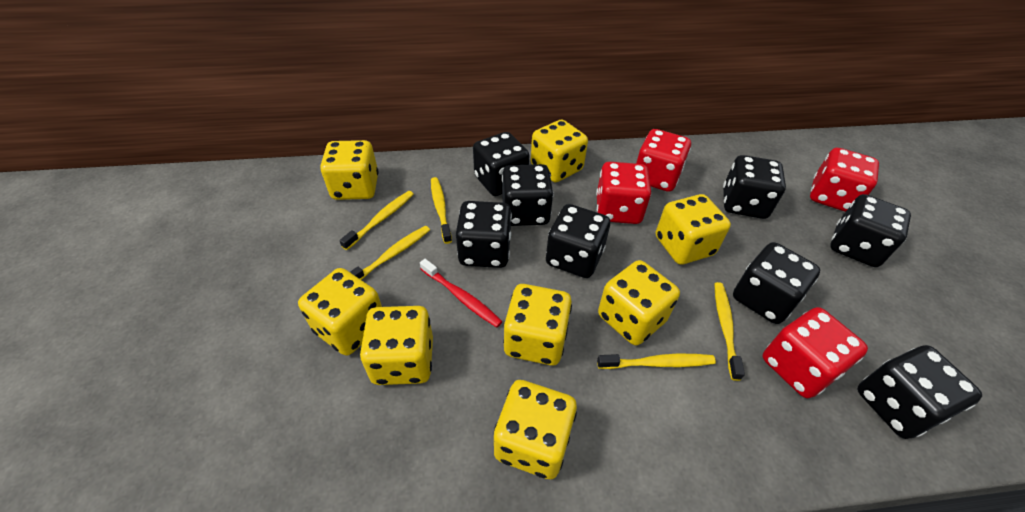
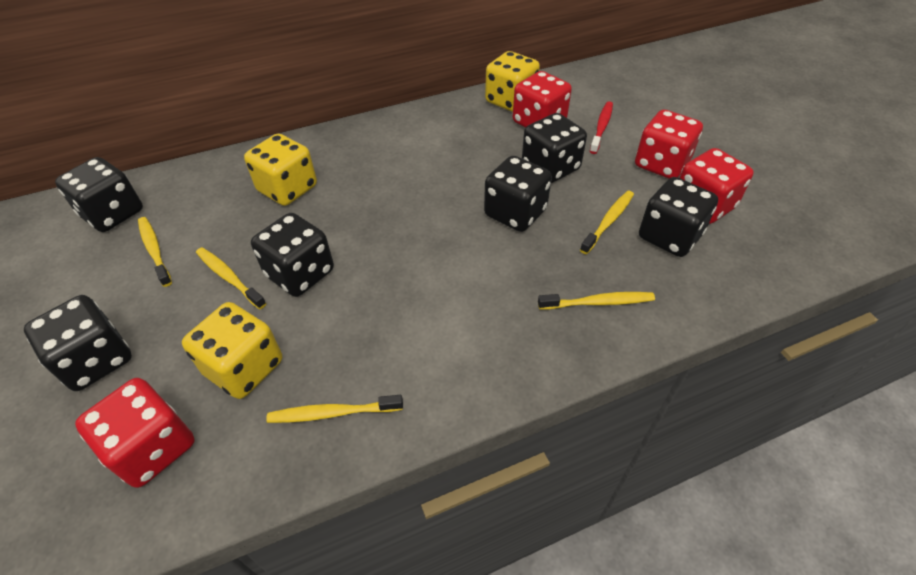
black dice: 8 -> 6
yellow dice: 8 -> 3

